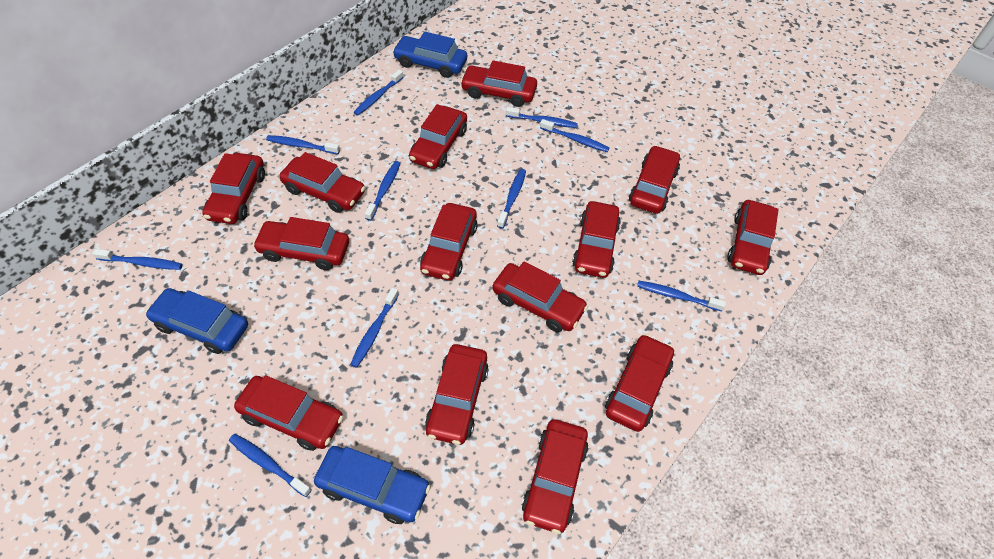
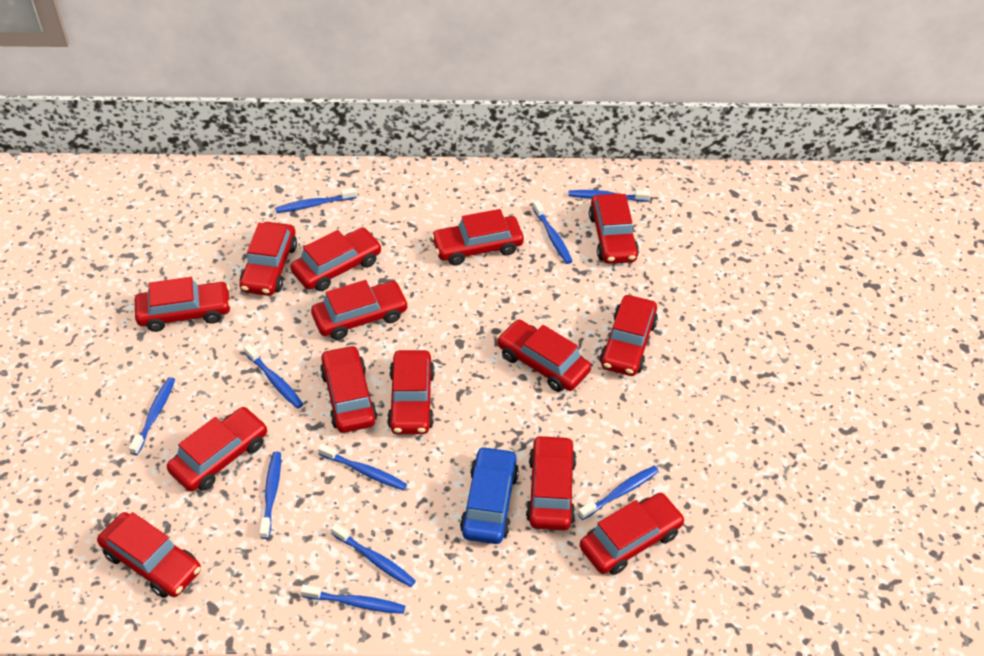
blue car: 3 -> 1

